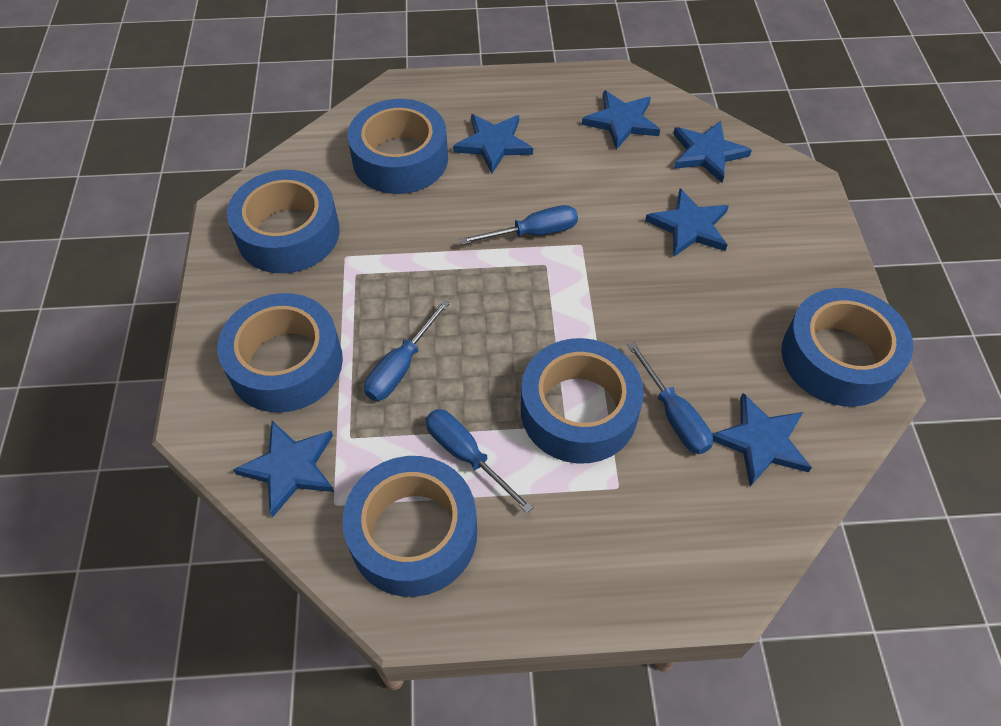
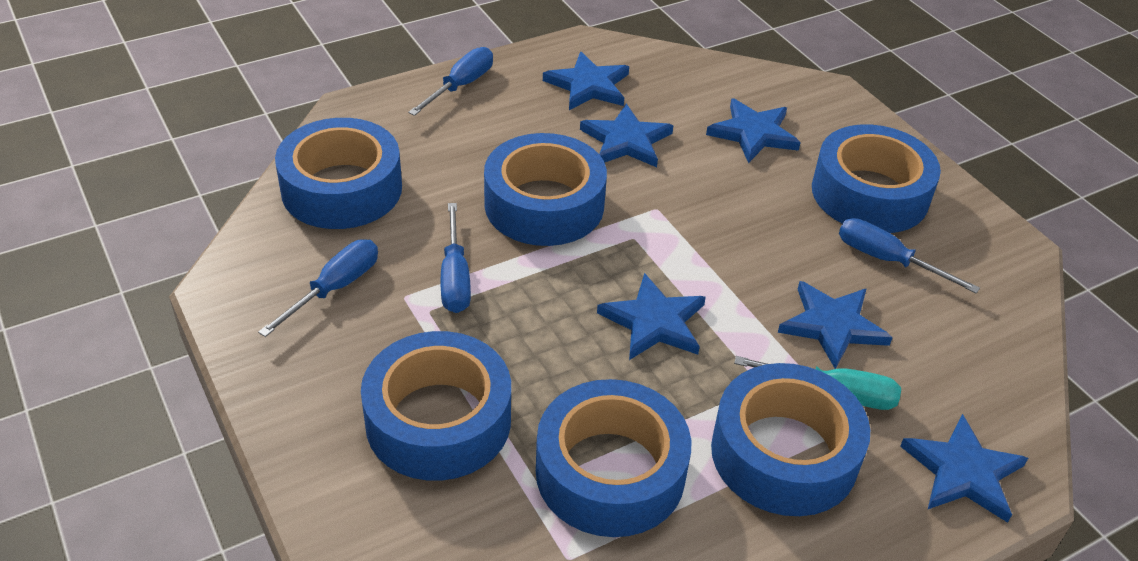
turquoise screwdriver: 0 -> 1

